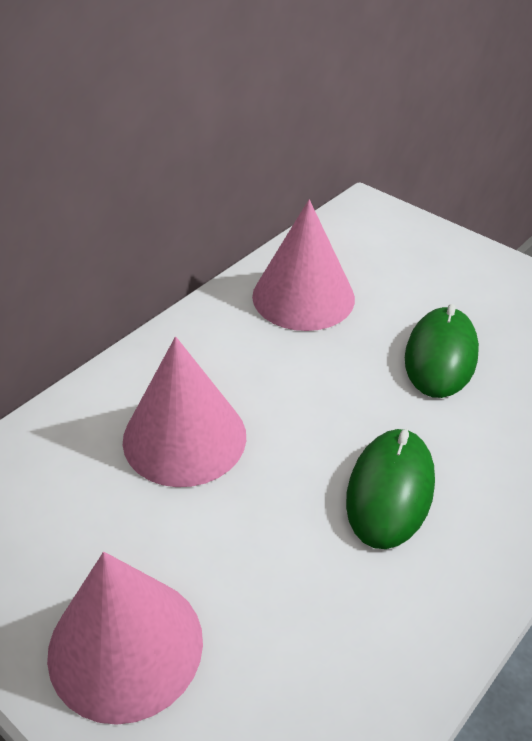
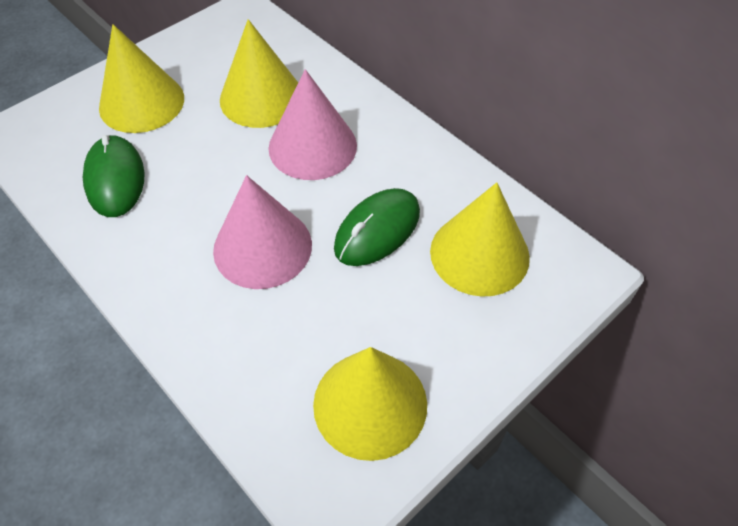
pink cone: 3 -> 2
yellow cone: 0 -> 4

